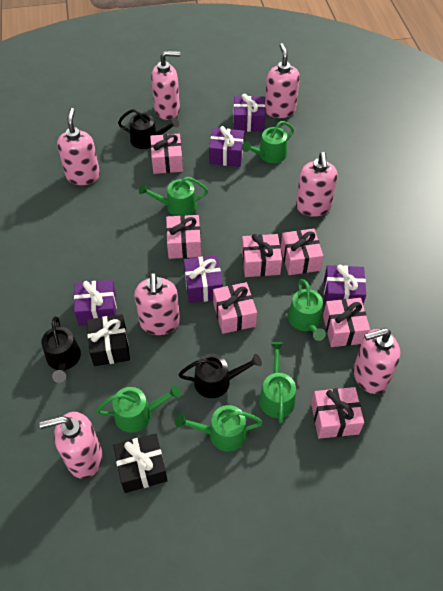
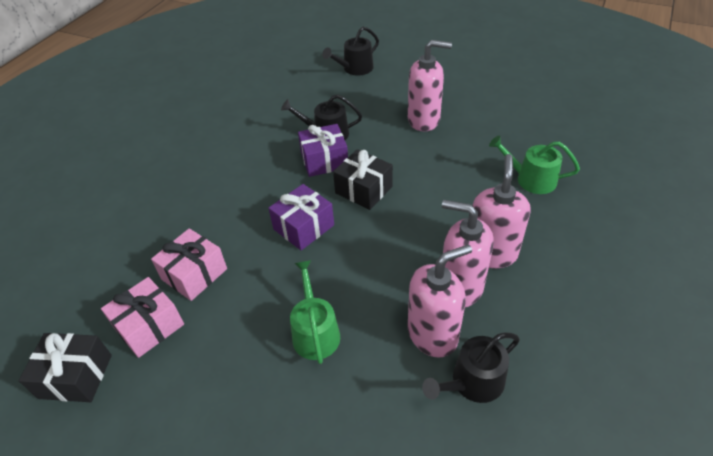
green watering can: 6 -> 2
pink gift: 7 -> 2
pink soap dispenser: 7 -> 4
purple gift: 5 -> 2

